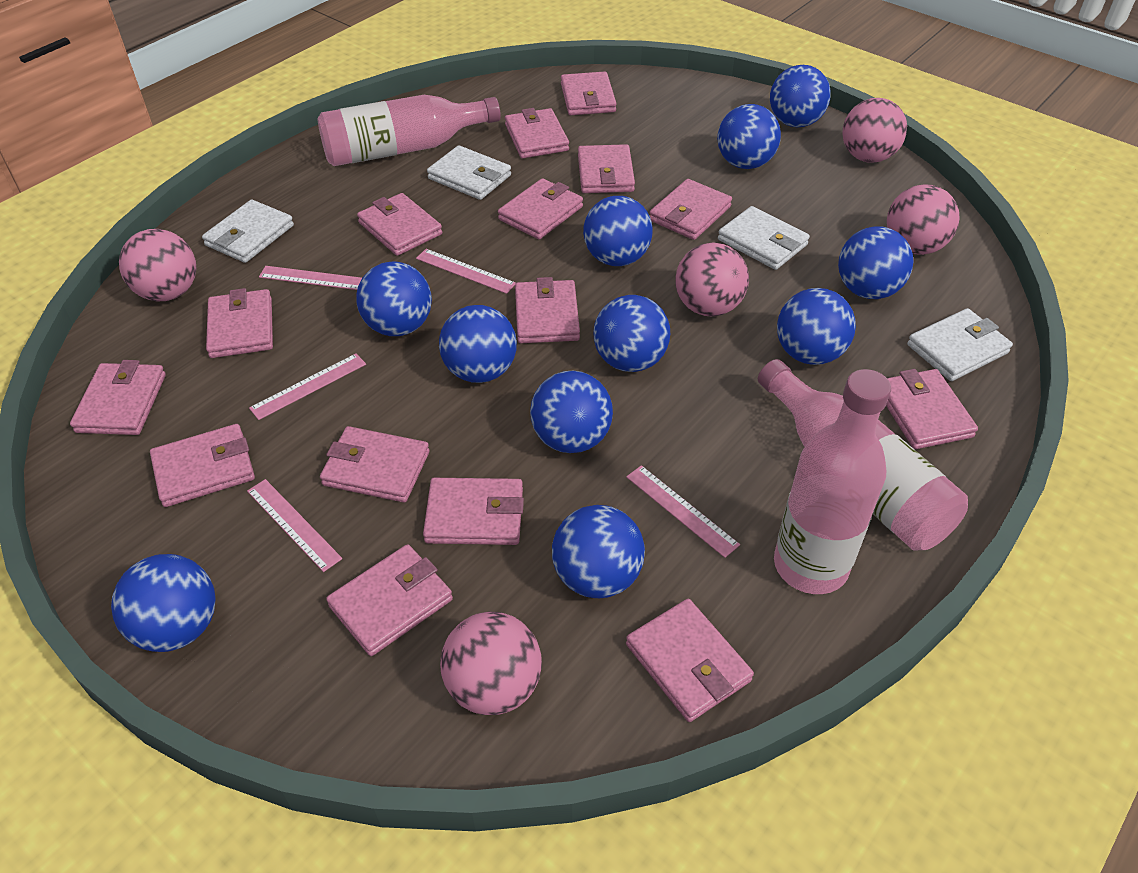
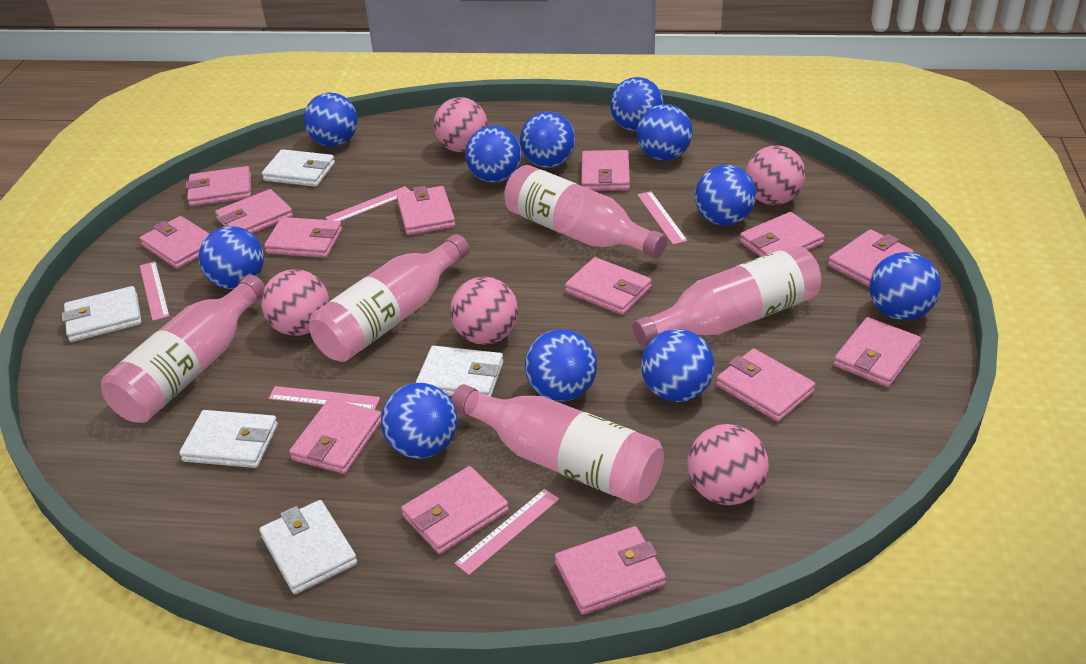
pink bottle: 3 -> 5
pink wallet: 15 -> 14
white wallet: 4 -> 5

